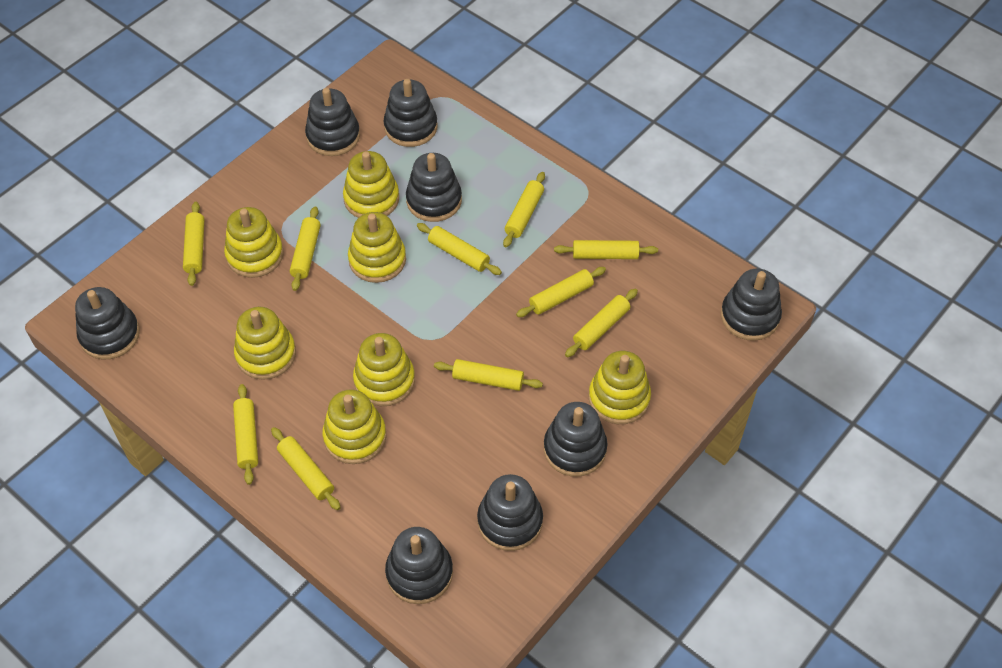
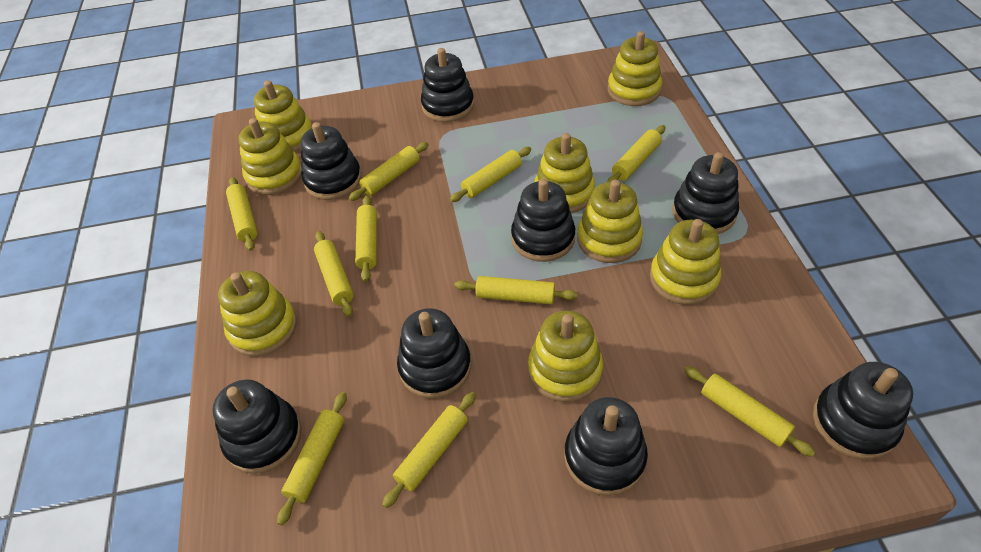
yellow stacking toy: 7 -> 8

